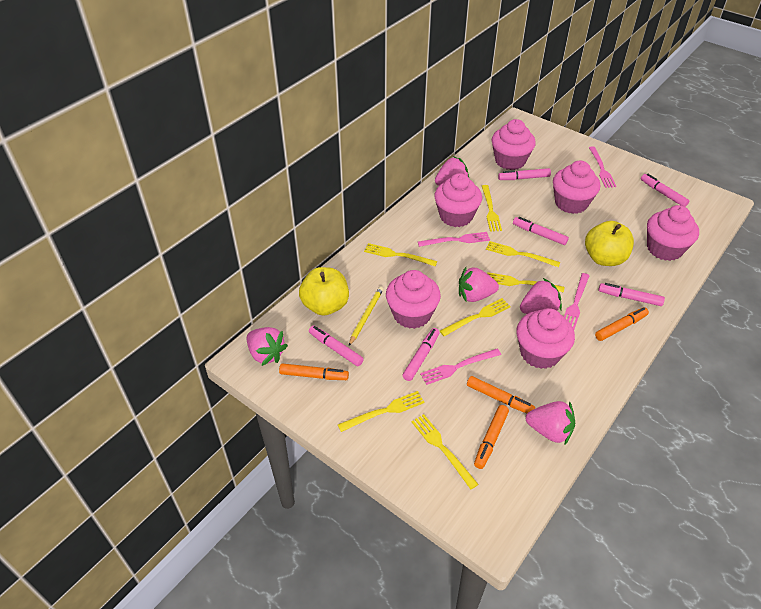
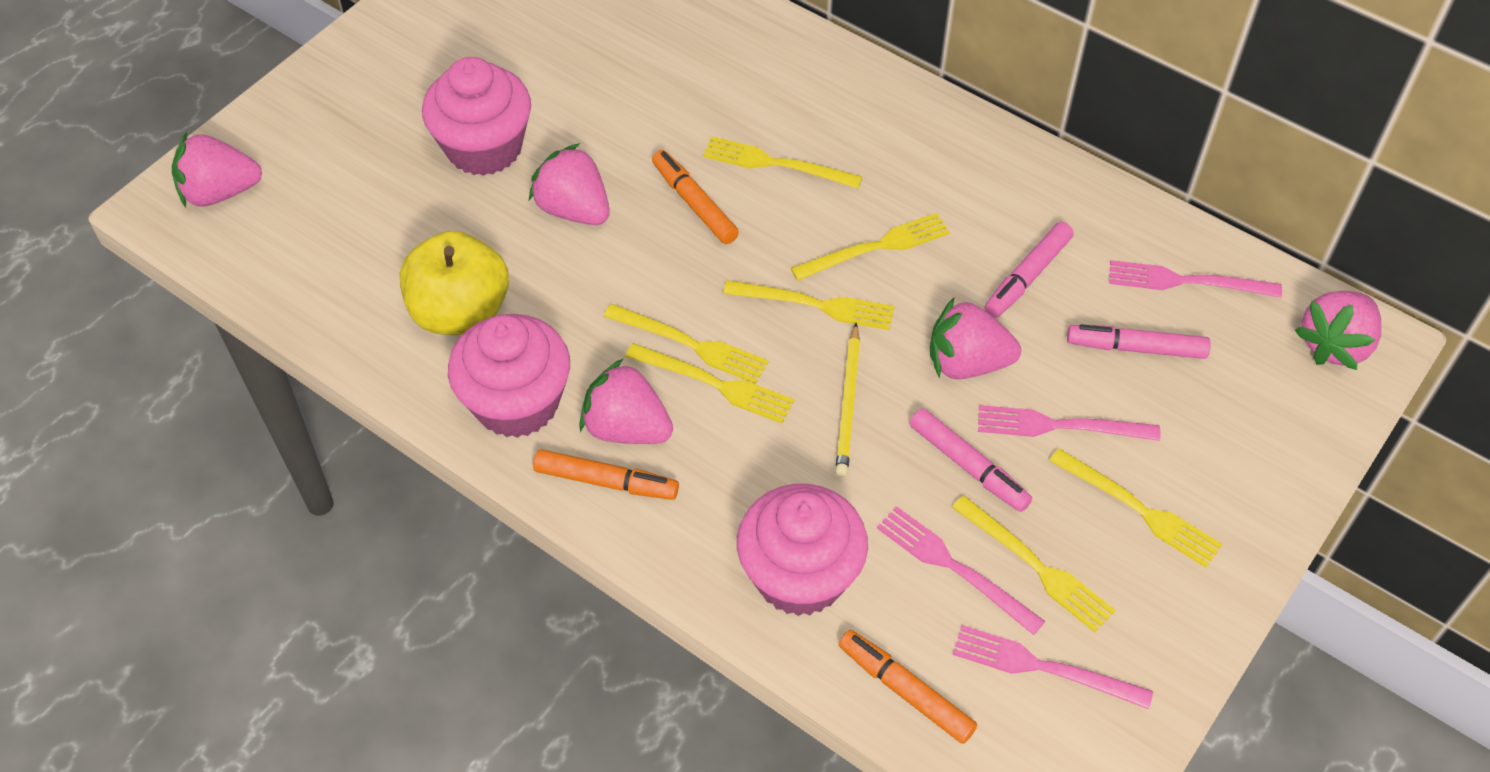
orange marker: 4 -> 3
pink cupcake: 6 -> 3
pink marker: 6 -> 3
yellow apple: 2 -> 1

